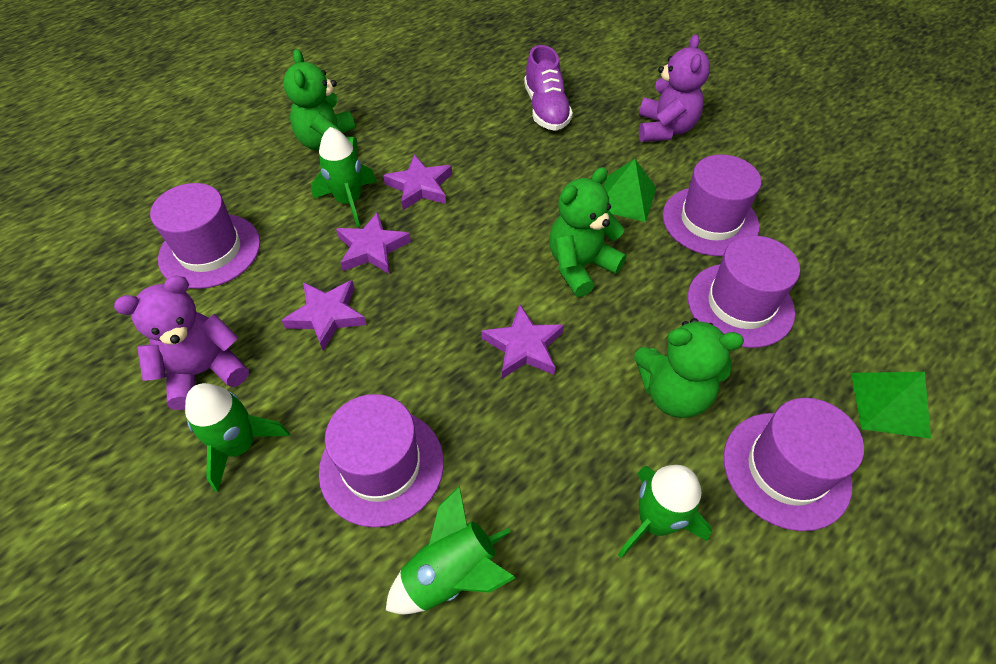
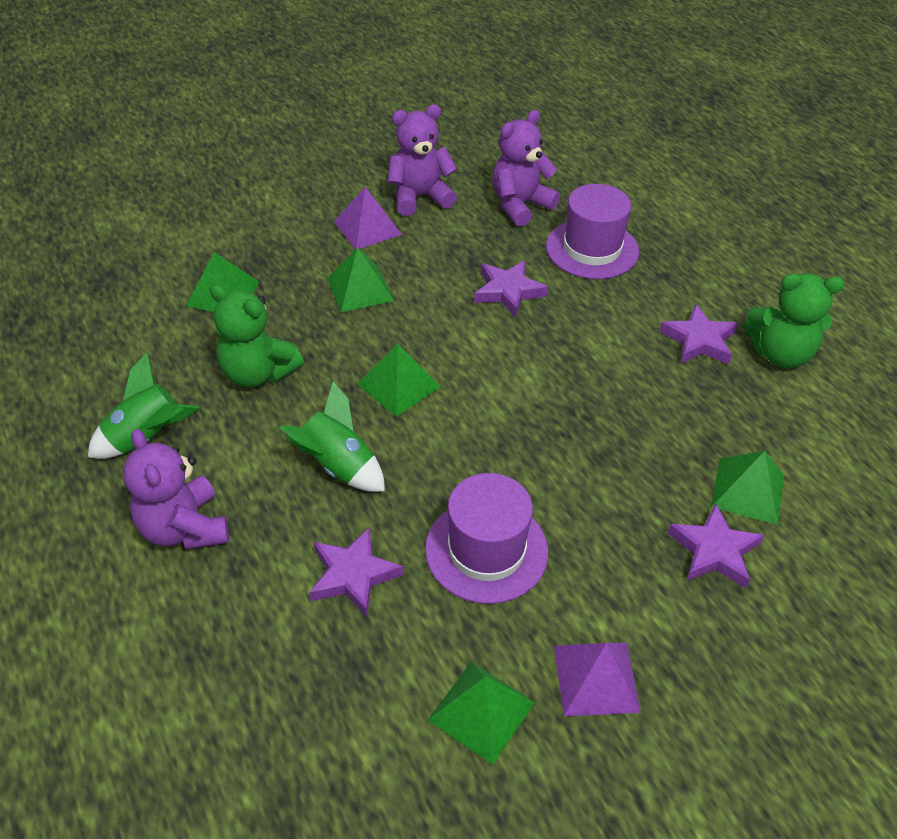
green pyramid: 2 -> 5
green rocket: 4 -> 2
green teddy bear: 3 -> 2
purple hat: 5 -> 2
purple pyramid: 0 -> 2
purple shoe: 1 -> 0
purple teddy bear: 2 -> 3

